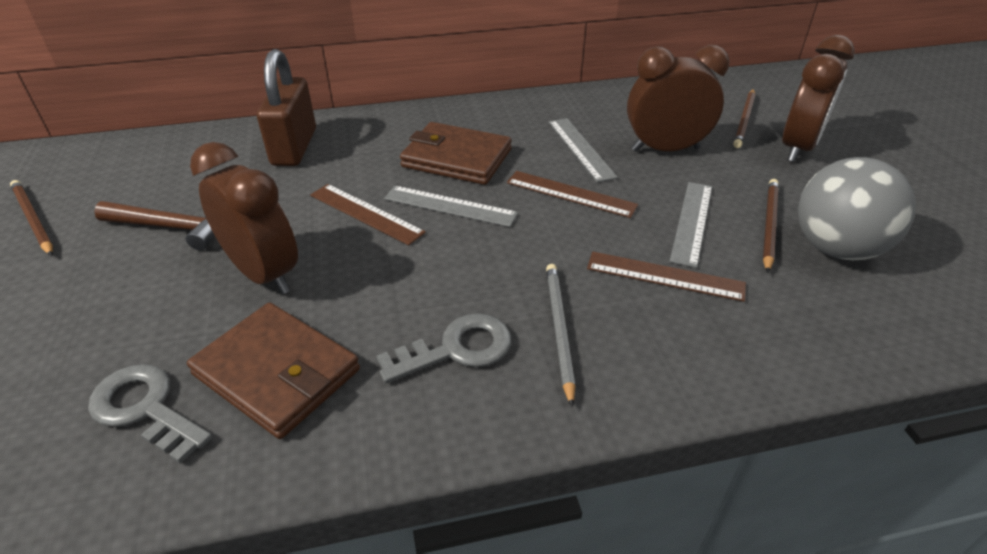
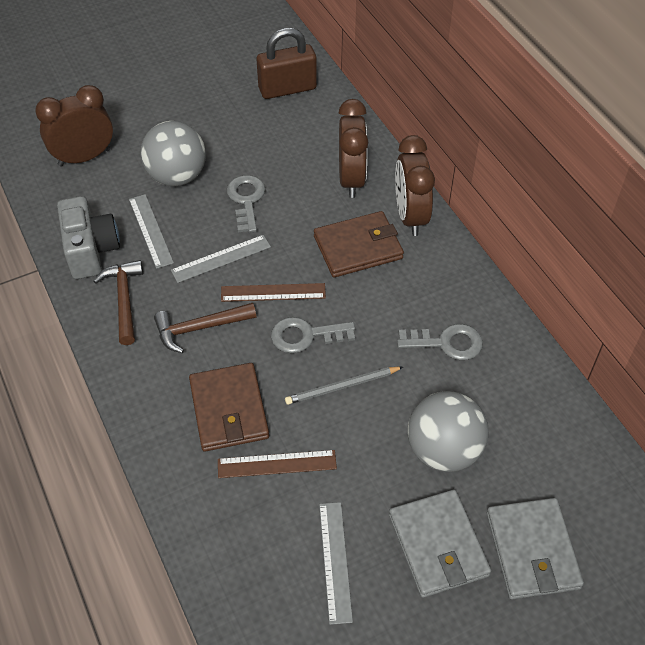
brown hammer: 1 -> 2
brown pencil: 3 -> 0
brown ruler: 3 -> 2
grey ball: 1 -> 2
grey camera: 0 -> 1
grey key: 2 -> 3
grey wallet: 0 -> 2

